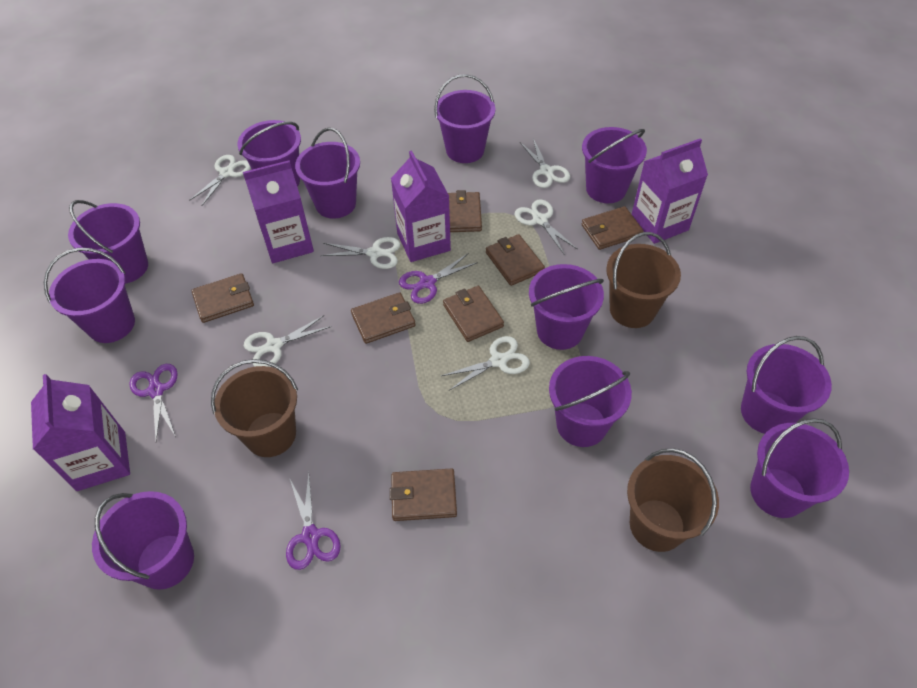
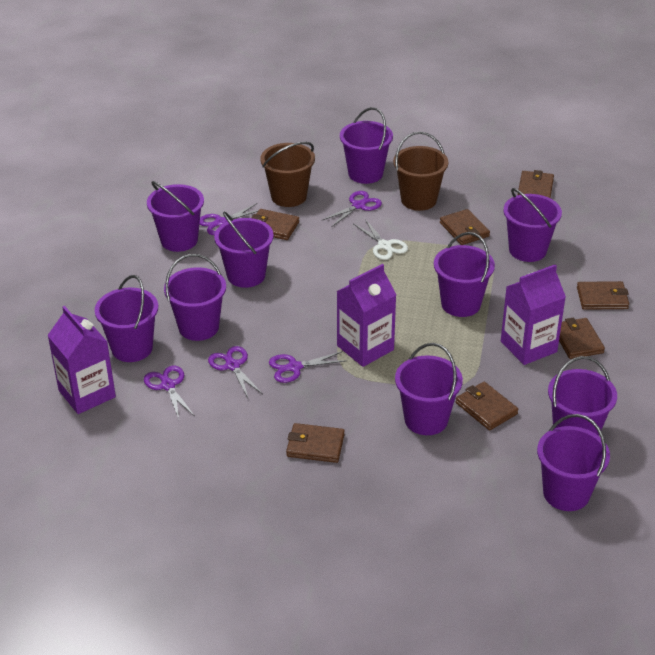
brown bucket: 3 -> 2
purple bucket: 11 -> 10
purple carton: 4 -> 3
purple scissors: 3 -> 5
white scissors: 6 -> 1

